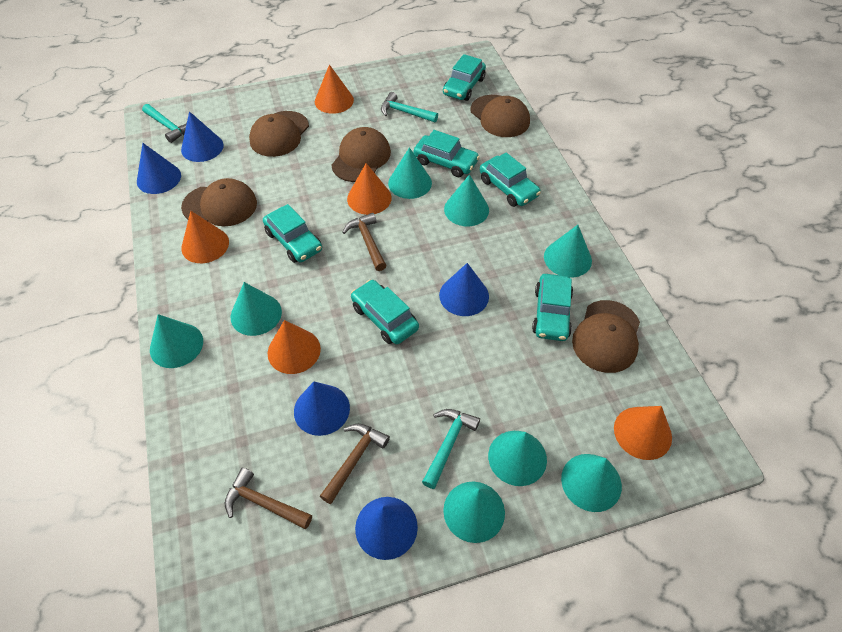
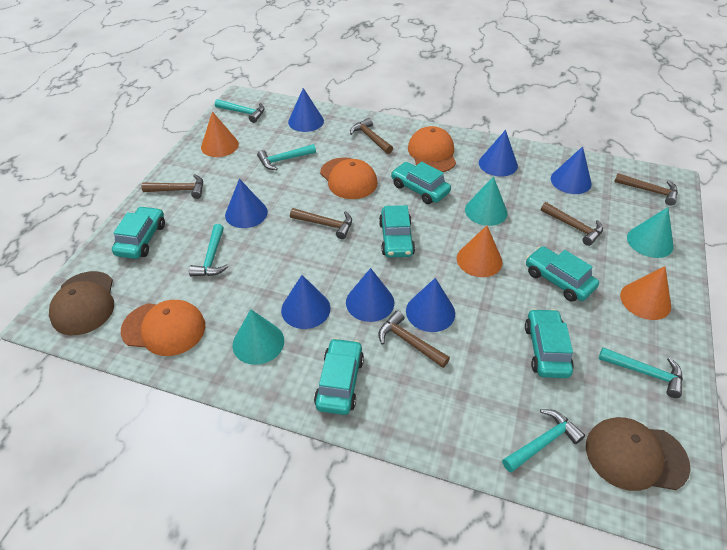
blue cone: 5 -> 7
brown cap: 5 -> 2
brown hammer: 3 -> 6
orange cap: 0 -> 3
orange cone: 5 -> 3
turquoise cone: 8 -> 3
turquoise hammer: 3 -> 5

